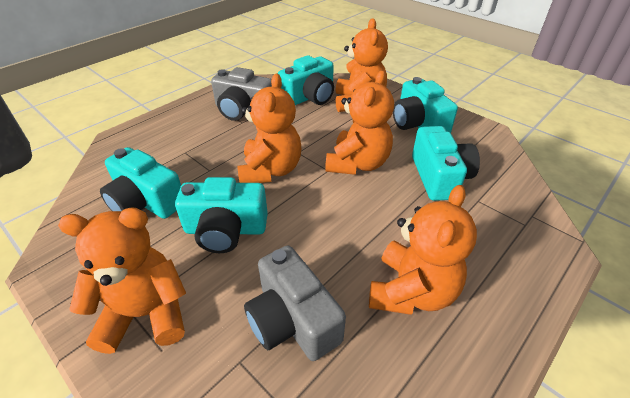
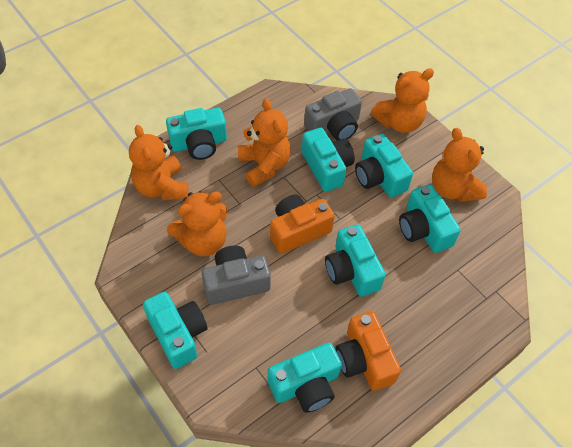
orange camera: 0 -> 2
turquoise camera: 5 -> 7

